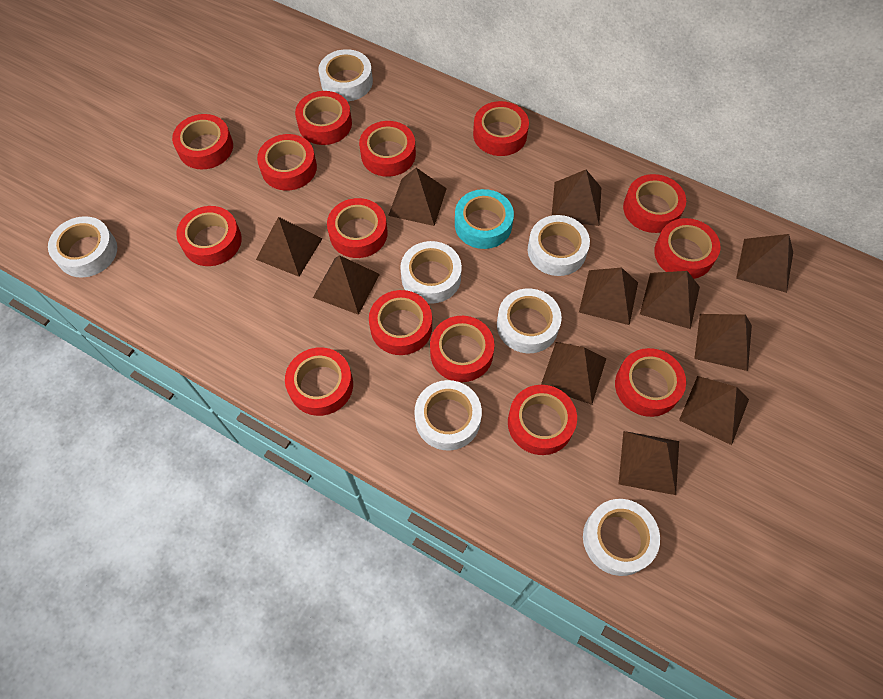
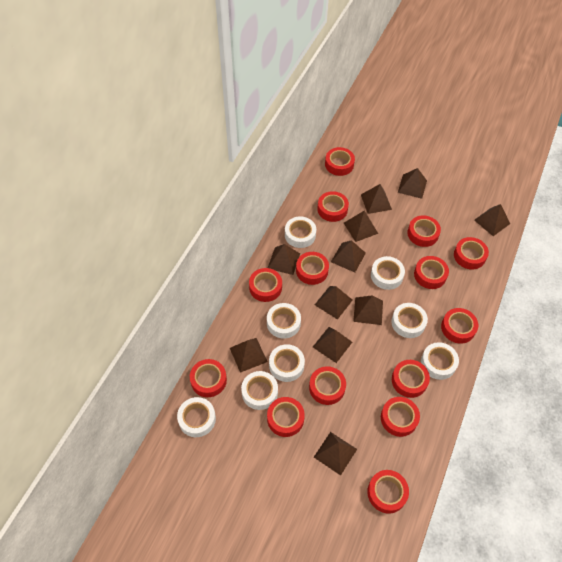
turquoise tape: 1 -> 0
white tape: 7 -> 8

